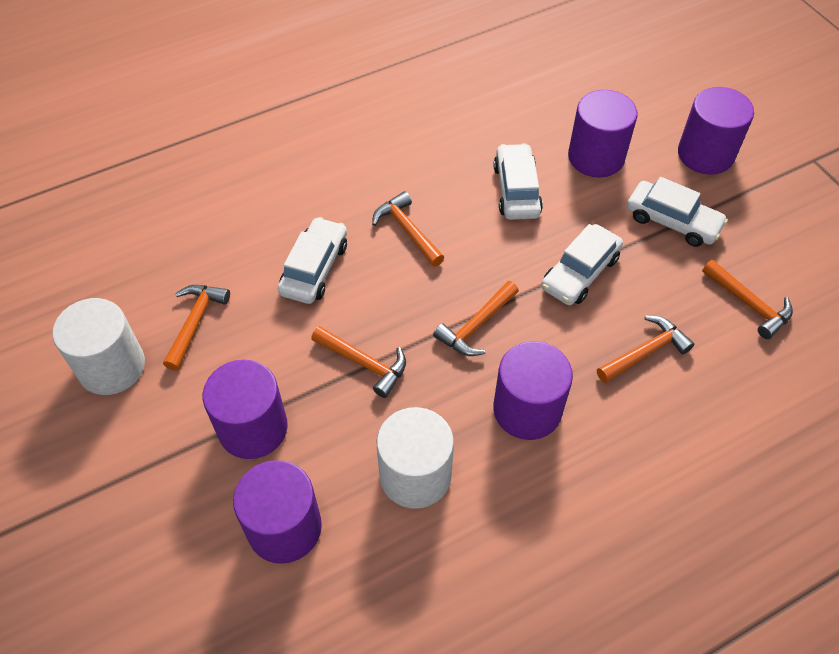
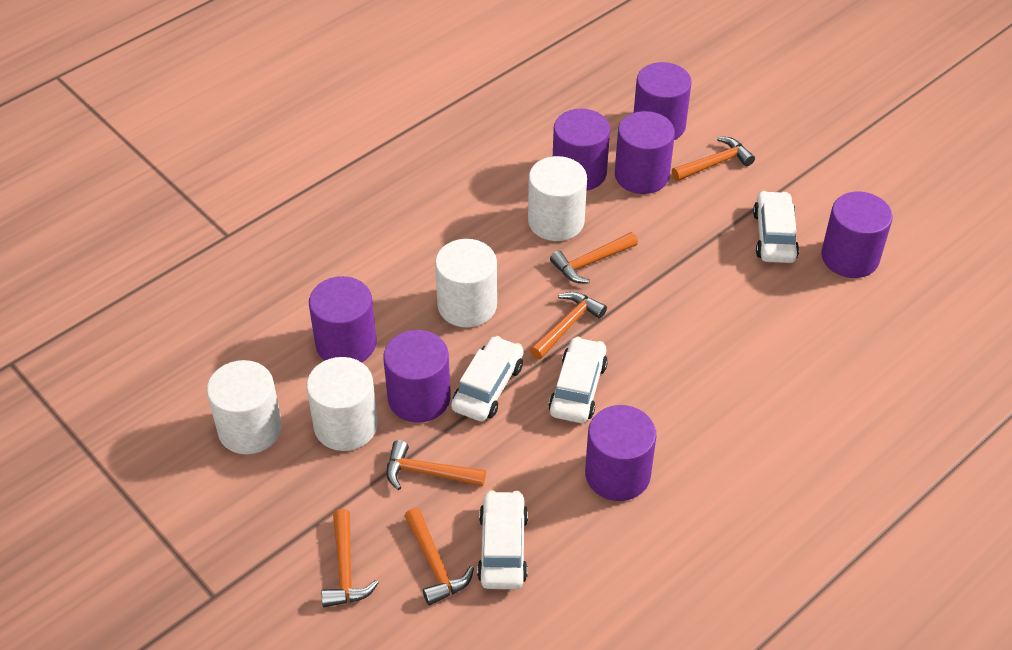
purple cylinder: 5 -> 7
white cylinder: 2 -> 4

